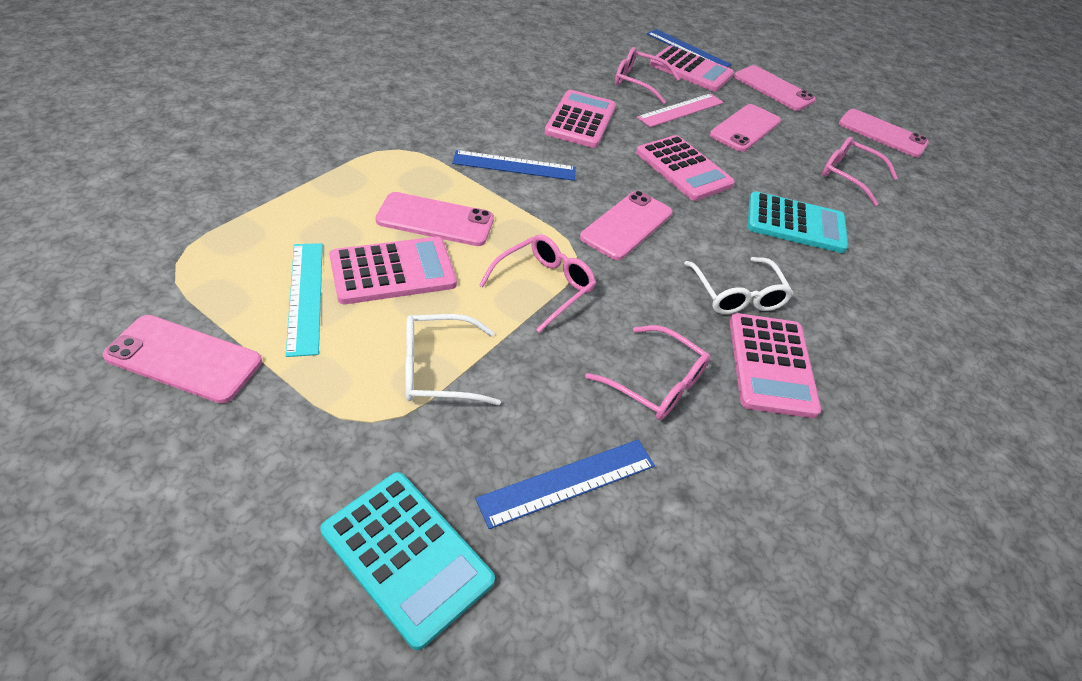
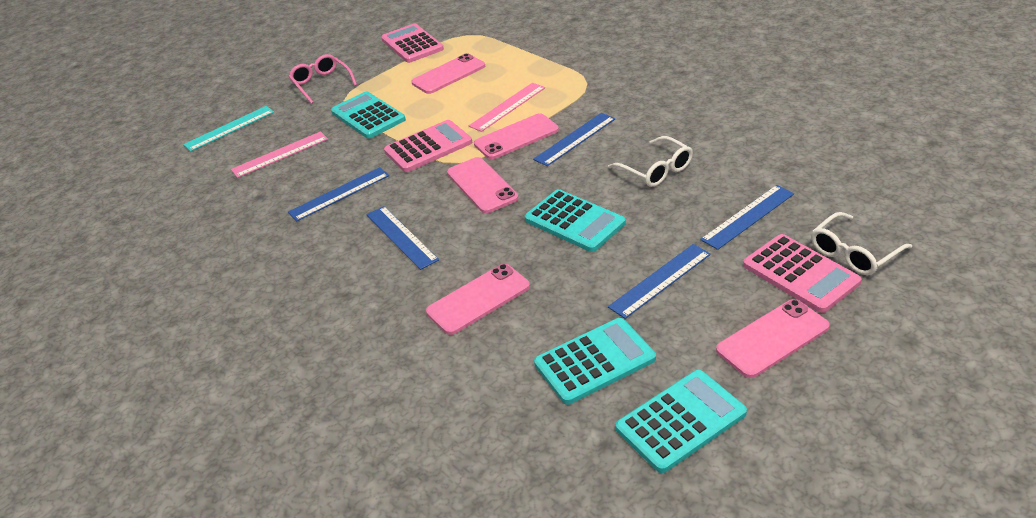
blue ruler: 3 -> 5
pink calculator: 5 -> 3
pink glasses: 4 -> 1
pink phone: 6 -> 5
pink ruler: 1 -> 2
turquoise calculator: 2 -> 4

